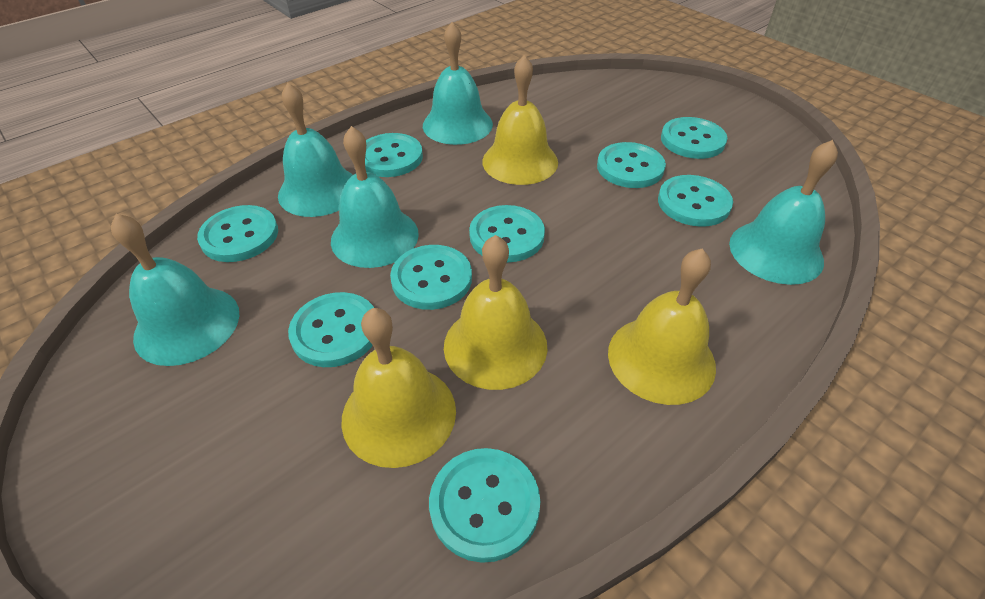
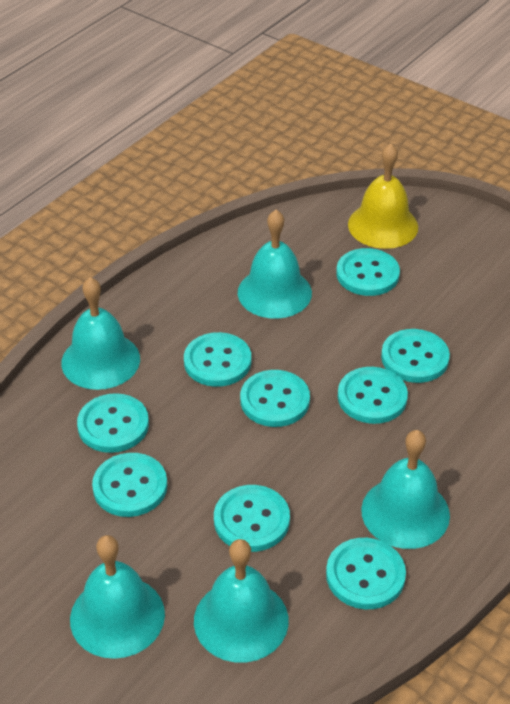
yellow bell: 4 -> 1

